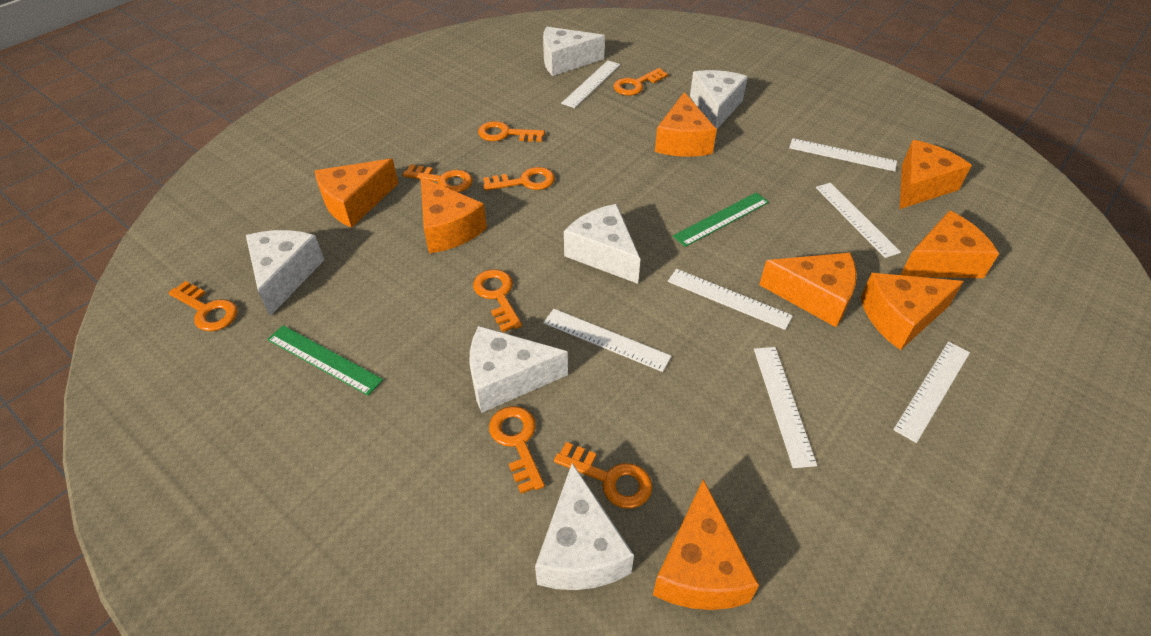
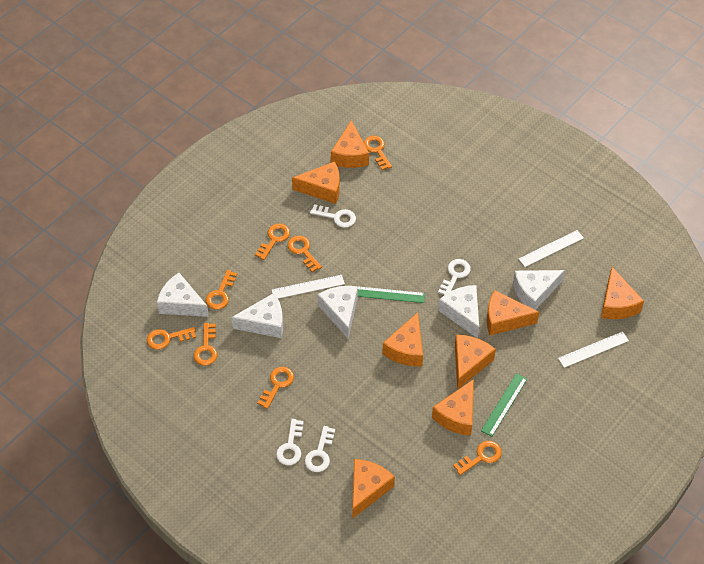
white cheese: 6 -> 5
white key: 0 -> 4
white ruler: 7 -> 3

